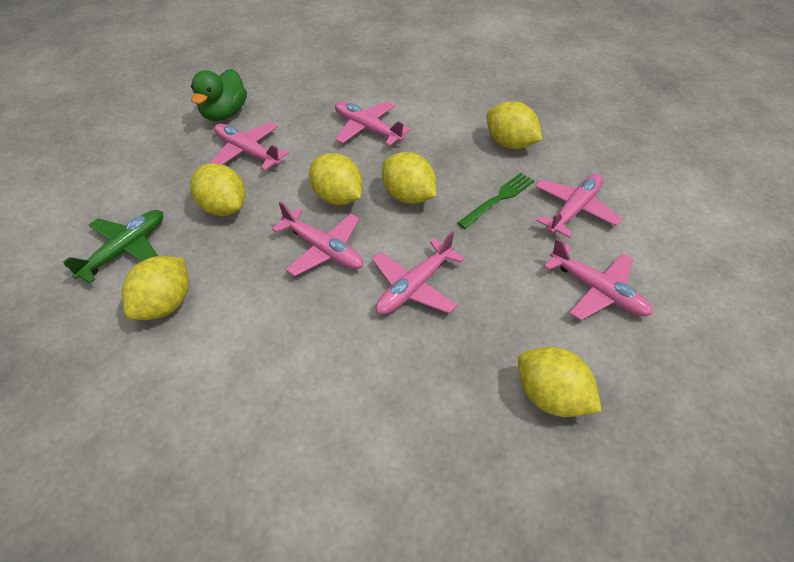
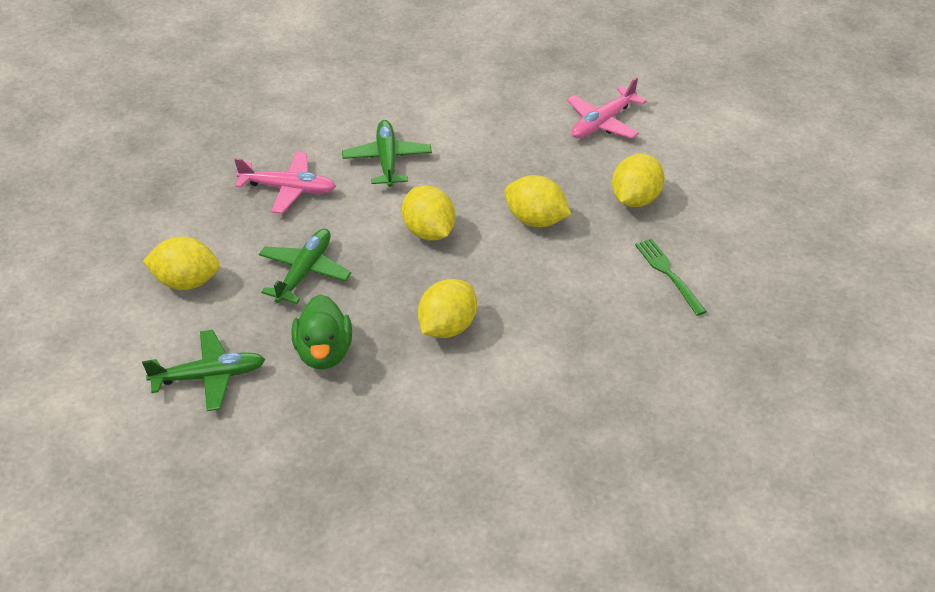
green plane: 1 -> 3
pink plane: 6 -> 2
yellow lemon: 6 -> 5

